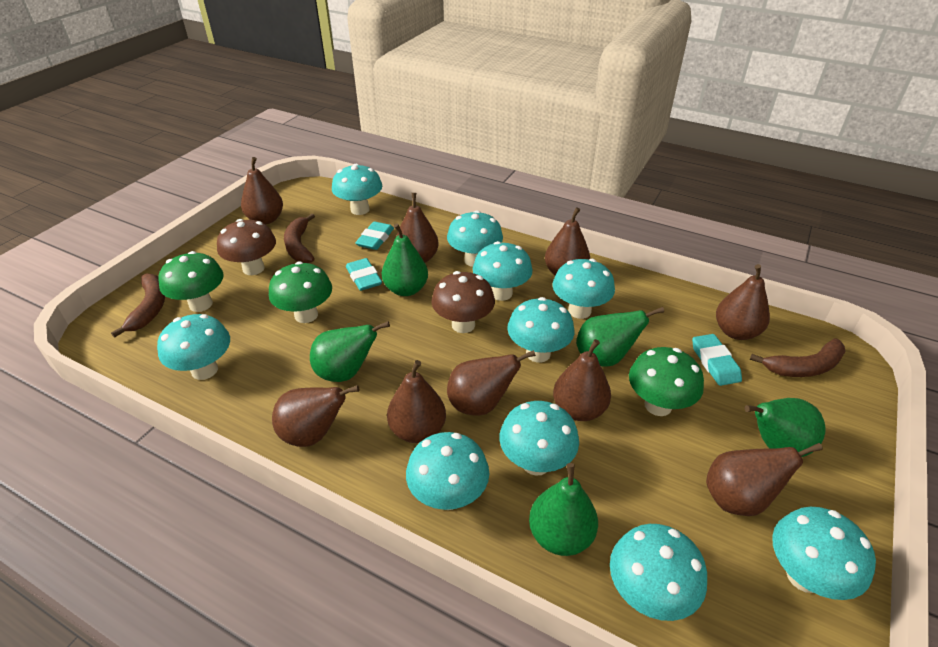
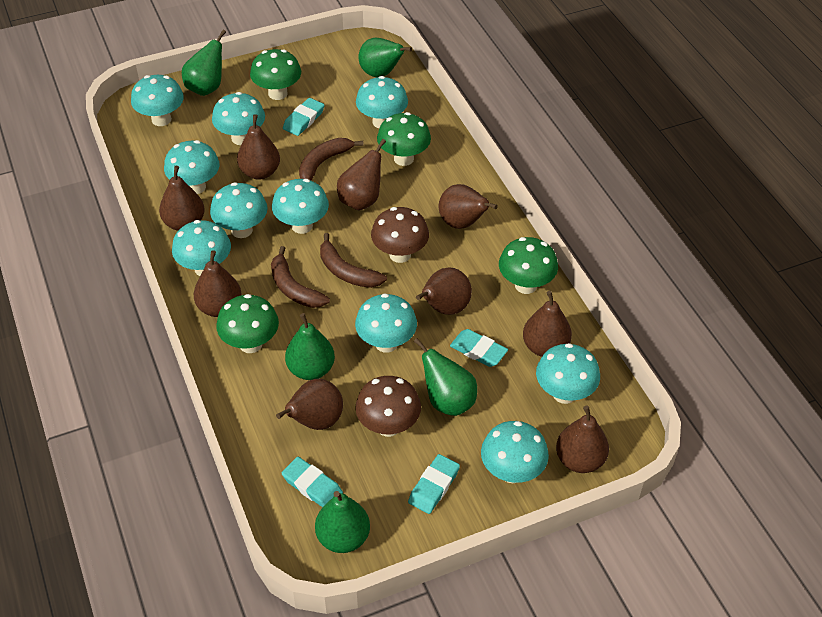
green mushroom: 3 -> 4
turquoise eraser: 3 -> 4

